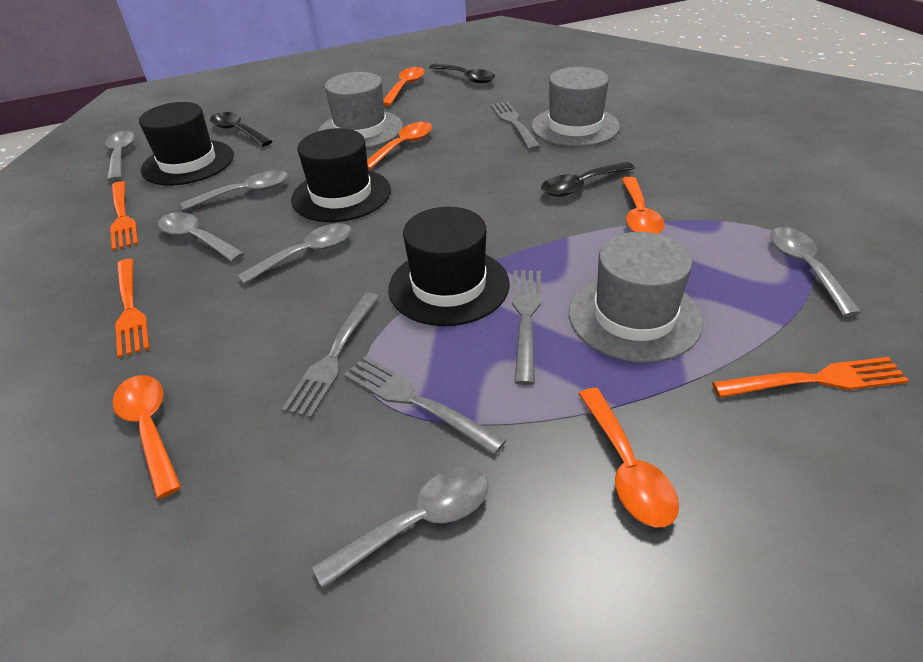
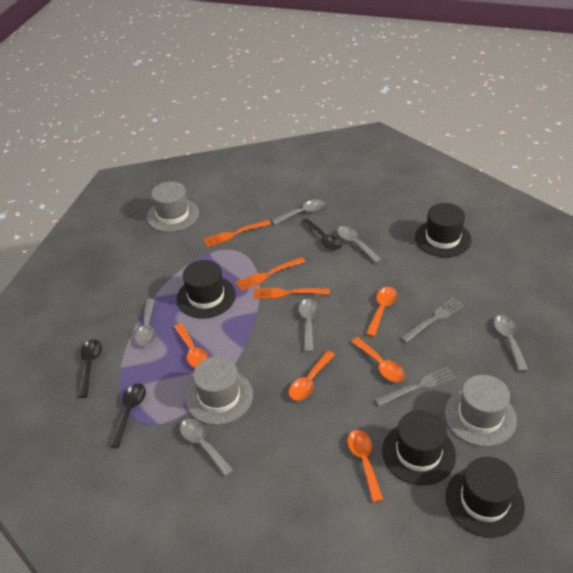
black hat: 3 -> 4
grey fork: 4 -> 2

